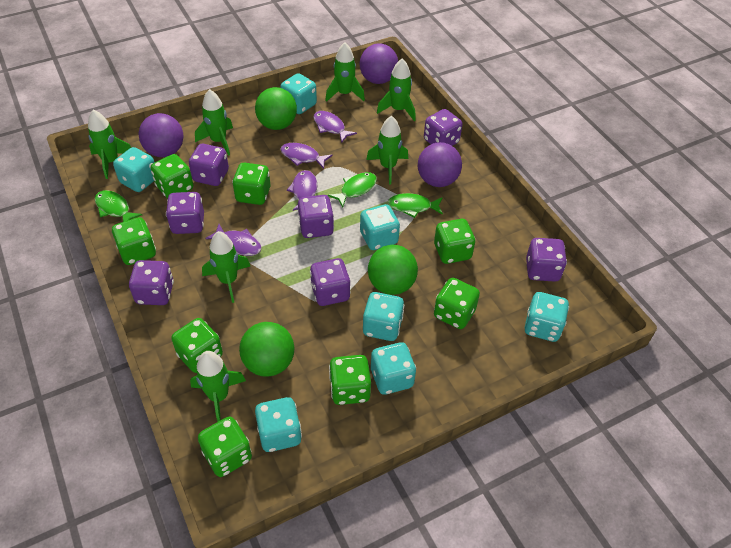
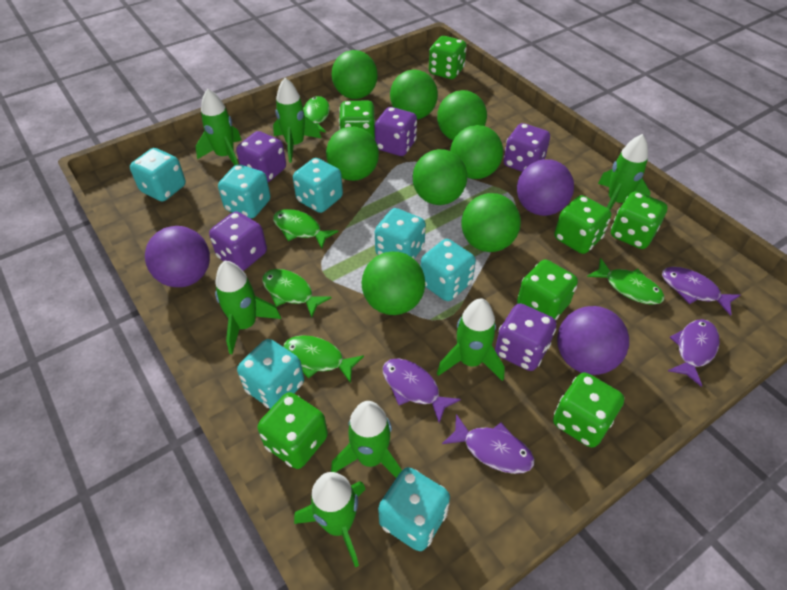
green ball: 3 -> 8
green dice: 8 -> 7
green fish: 3 -> 5
purple dice: 7 -> 5

